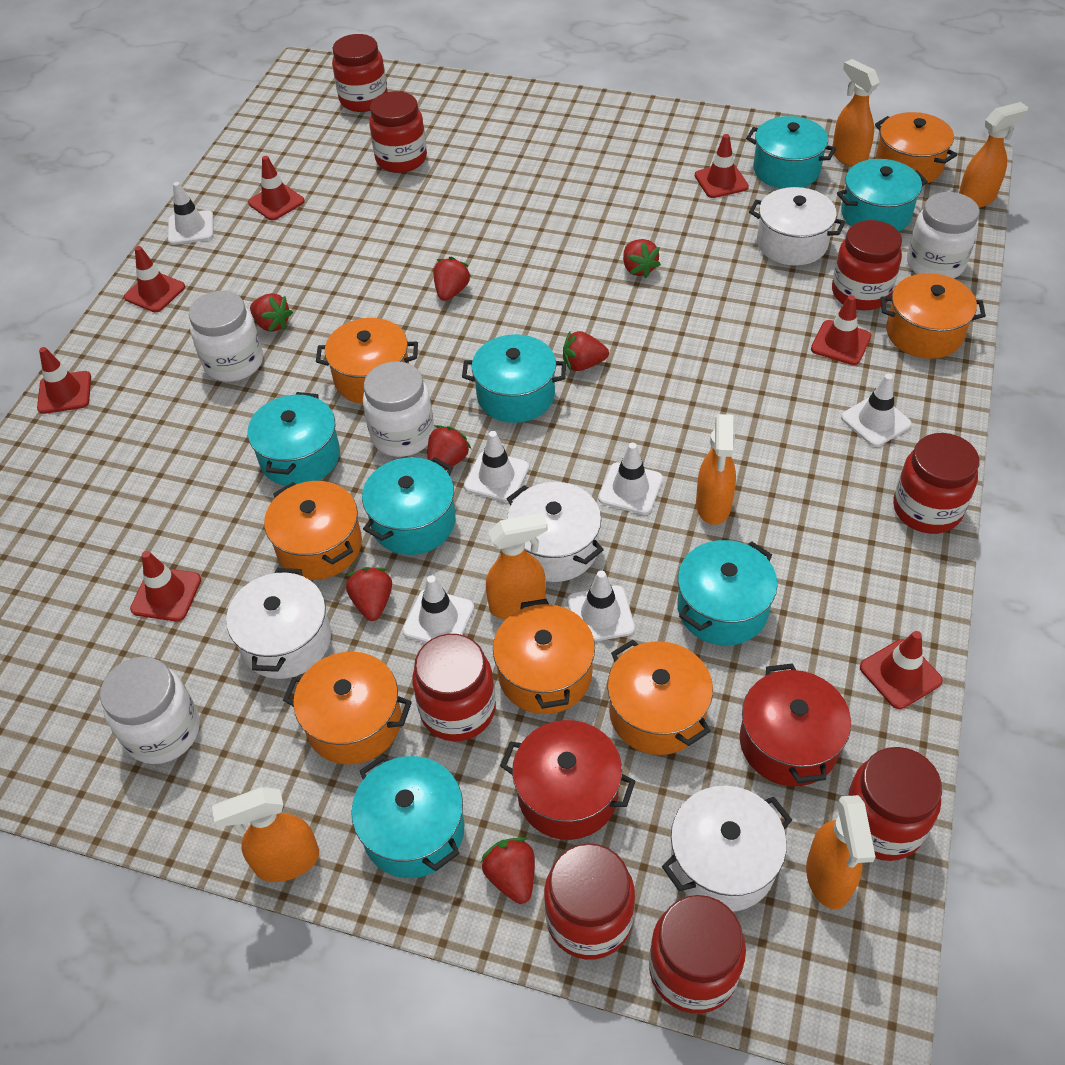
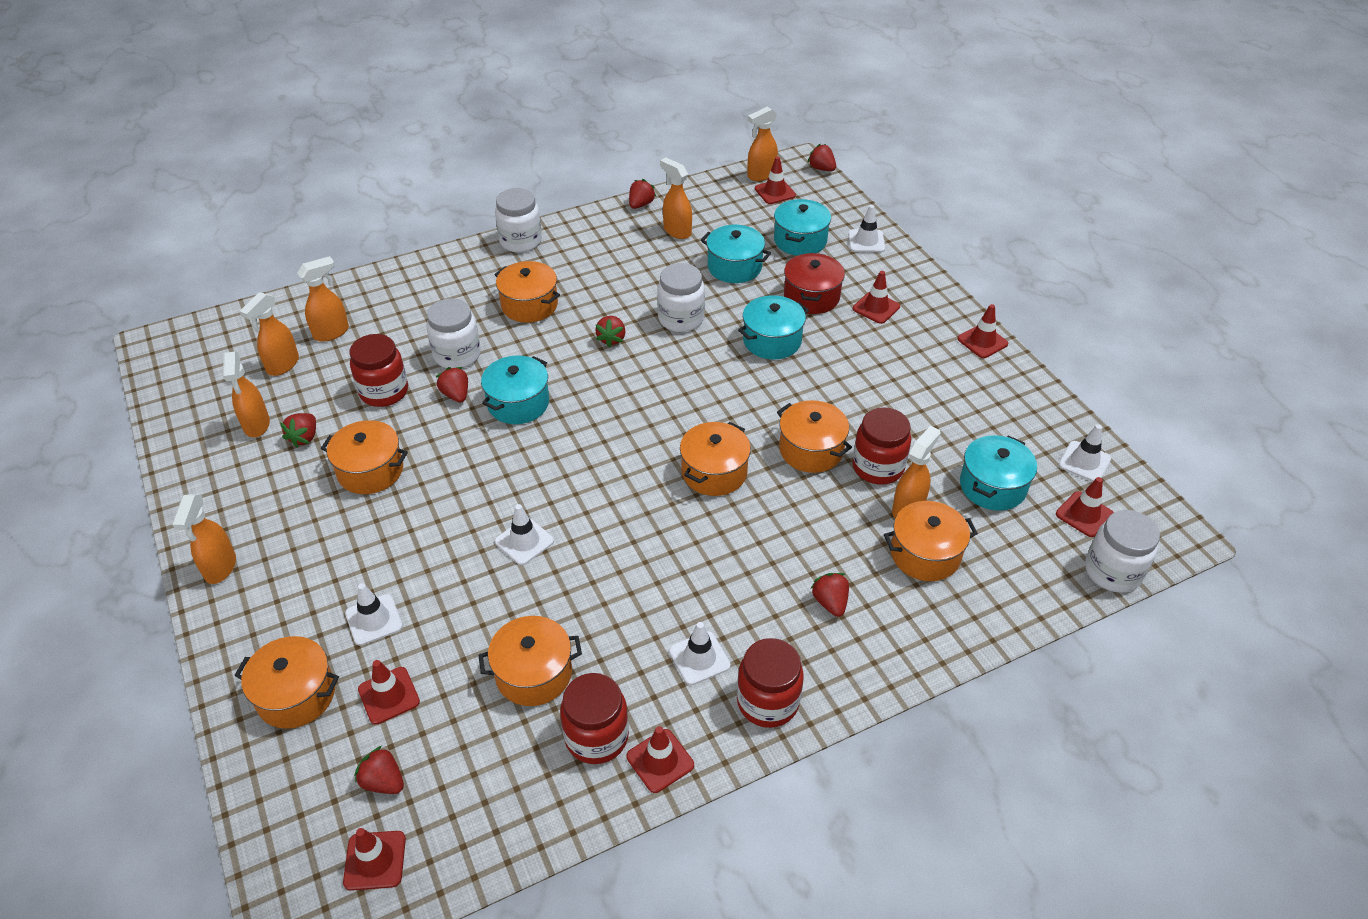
orange spray bottle: 6 -> 7
red jar: 8 -> 4
red pot: 2 -> 1
turquoise pot: 7 -> 5
white pot: 4 -> 0
white traffic cone: 6 -> 5

